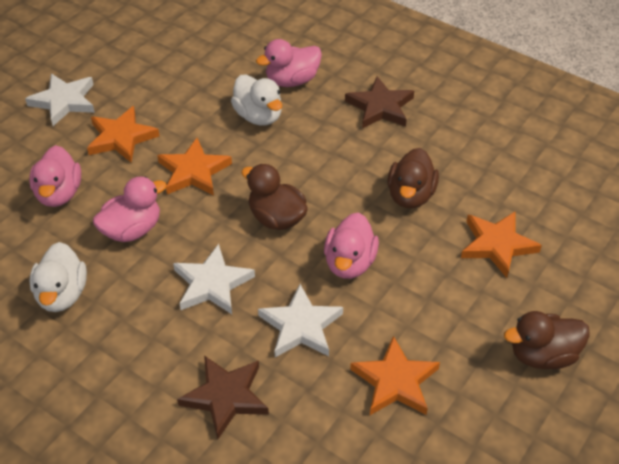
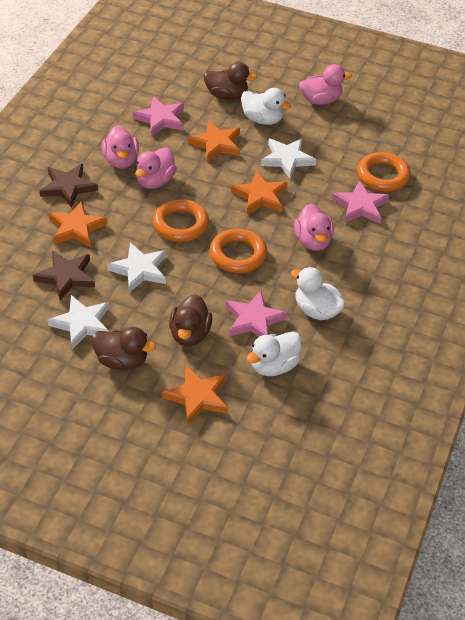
orange ring: 0 -> 3
pink star: 0 -> 3
white duck: 2 -> 3

